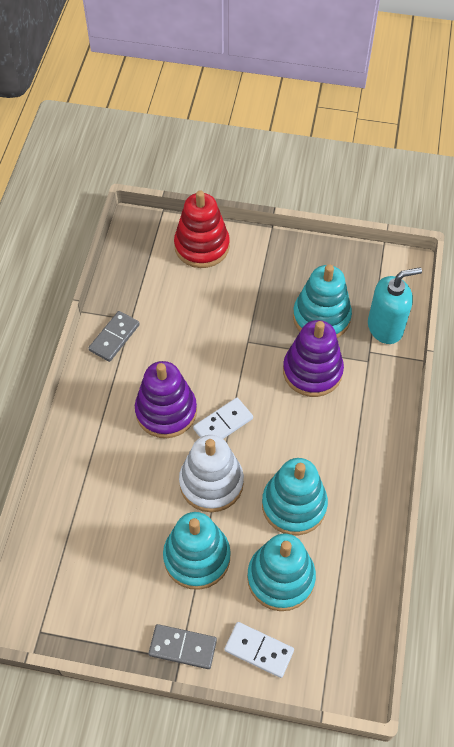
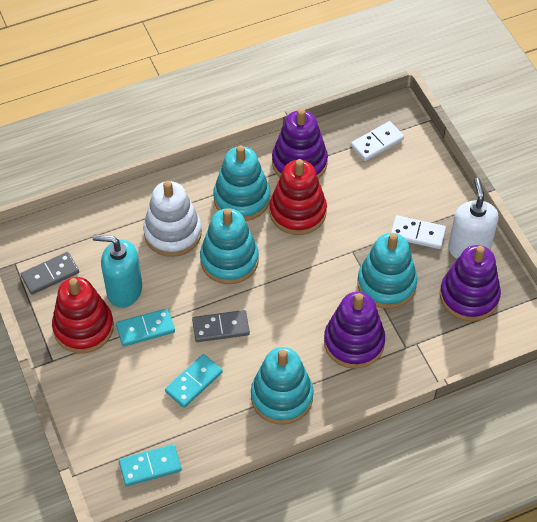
purple stacking toy: 2 -> 3
red stacking toy: 1 -> 2
turquoise domino: 0 -> 3
white soap dispenser: 0 -> 1

